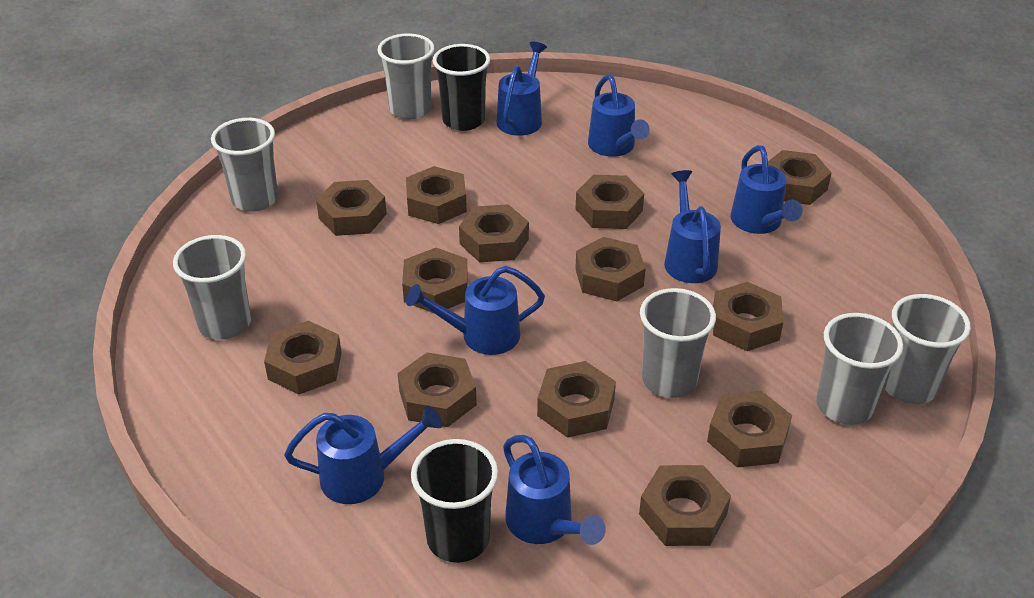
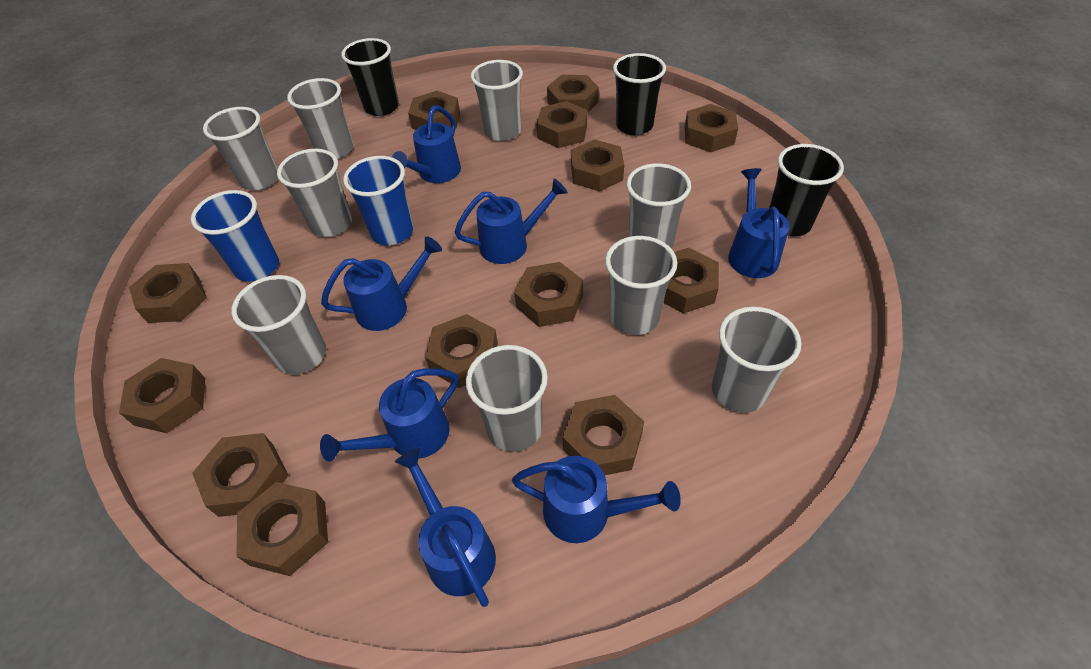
black cup: 2 -> 3
blue cup: 0 -> 2
grey cup: 6 -> 9

